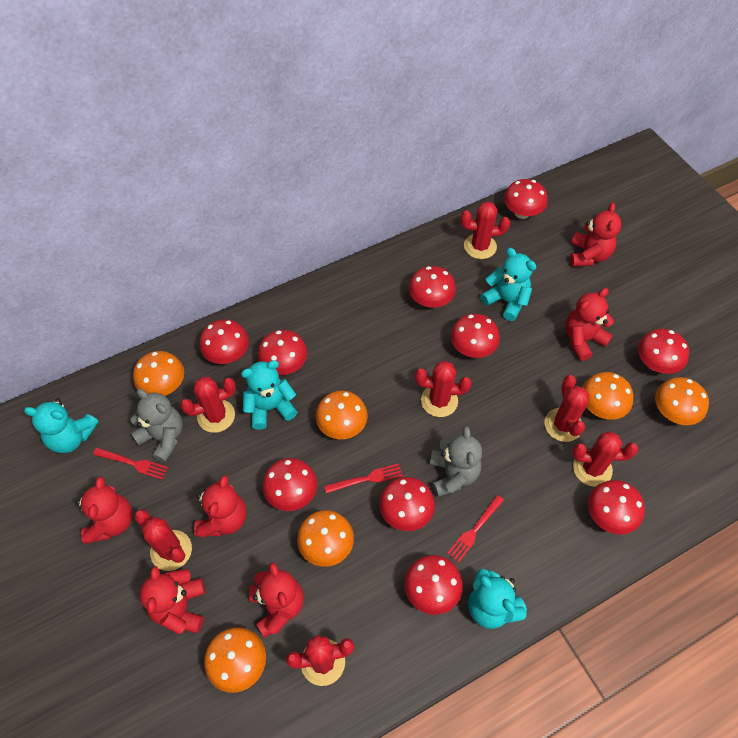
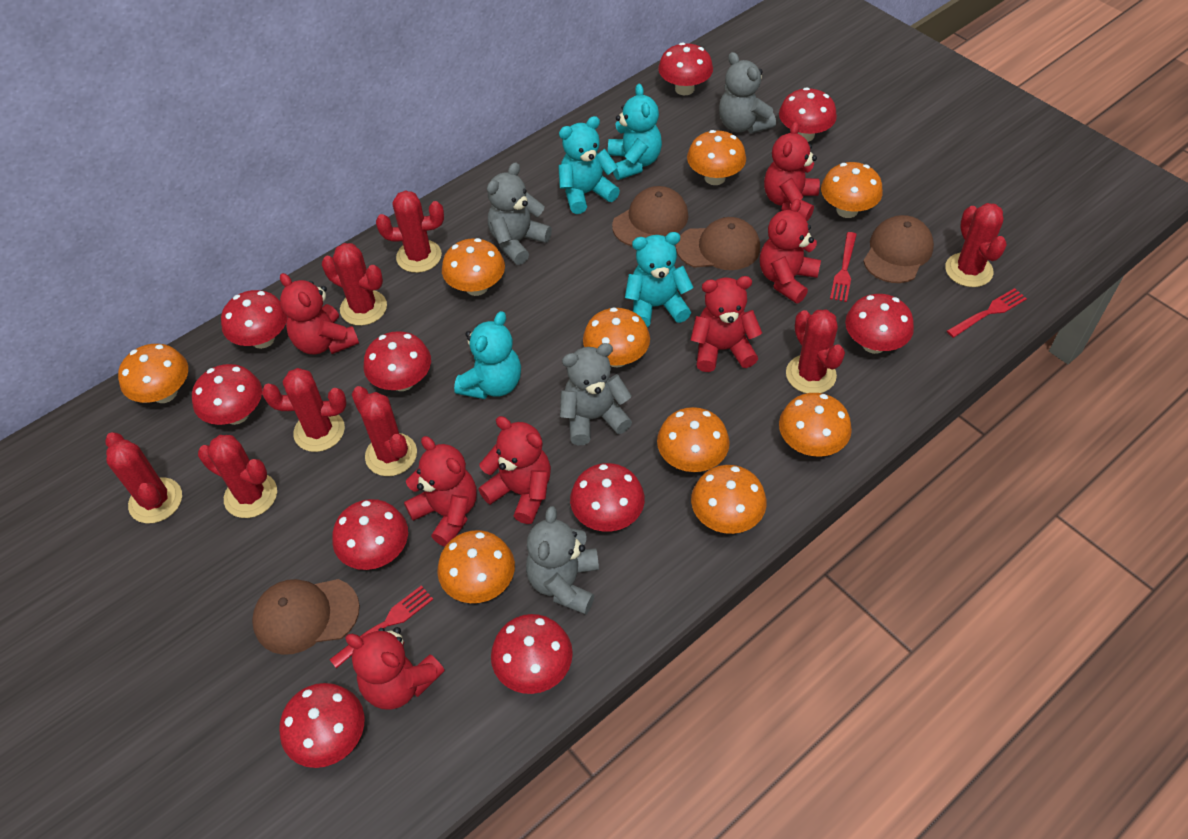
brown cap: 0 -> 4
grey teddy bear: 2 -> 4
orange mushroom: 6 -> 9
red cactus: 7 -> 8
red teddy bear: 6 -> 7

